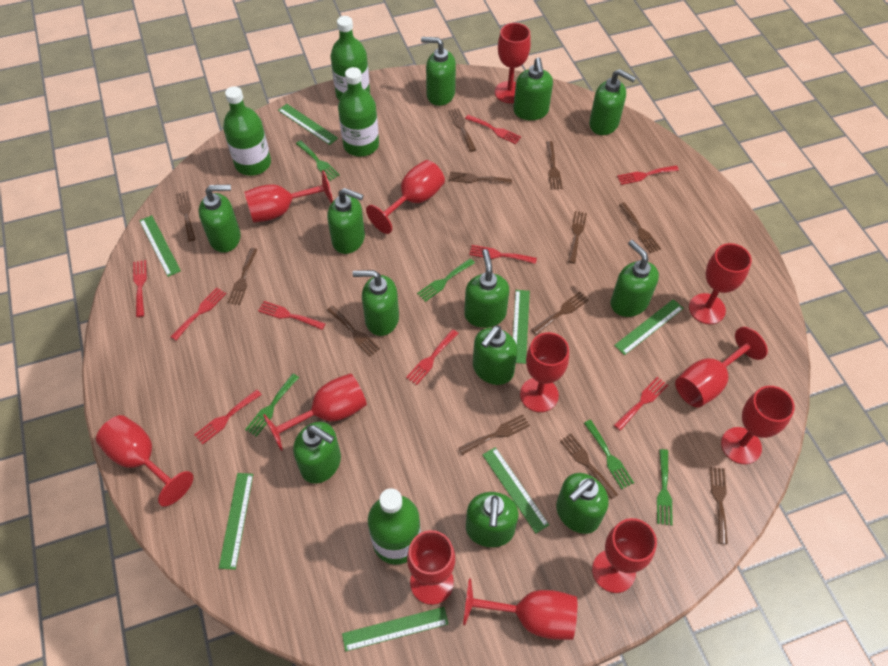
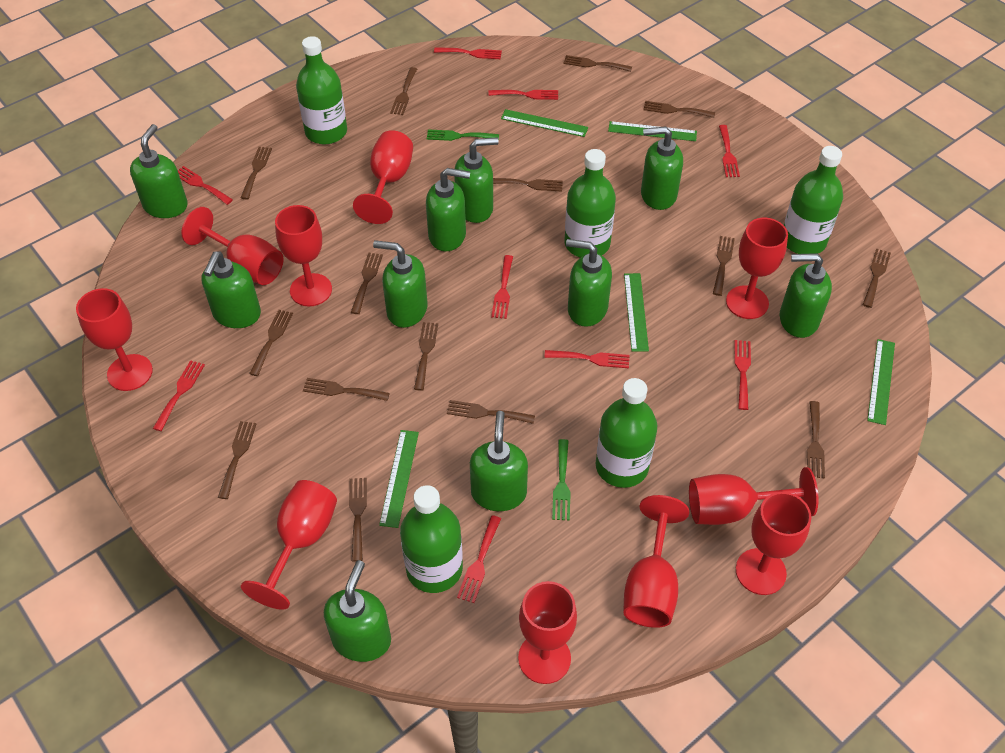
brown fork: 12 -> 15
green bottle: 4 -> 5
green fork: 5 -> 2
green ruler: 7 -> 5
green soap dispenser: 12 -> 10
red goblet: 12 -> 10

